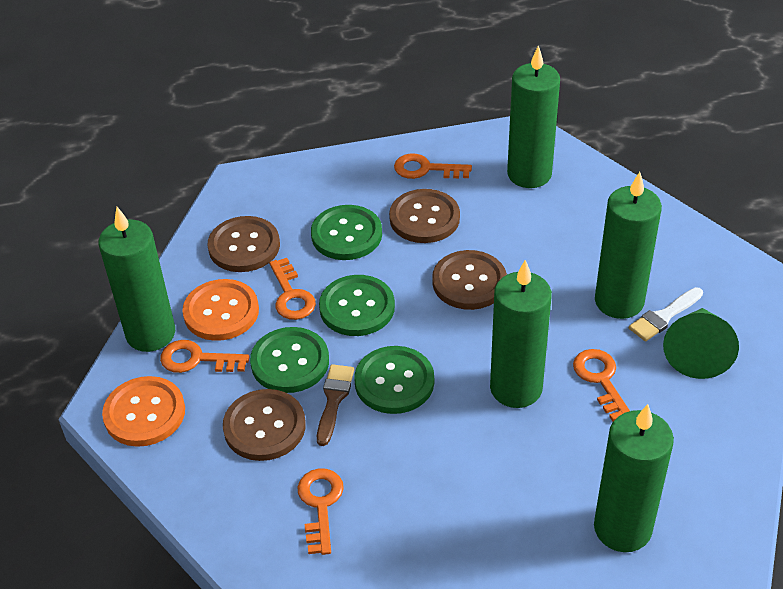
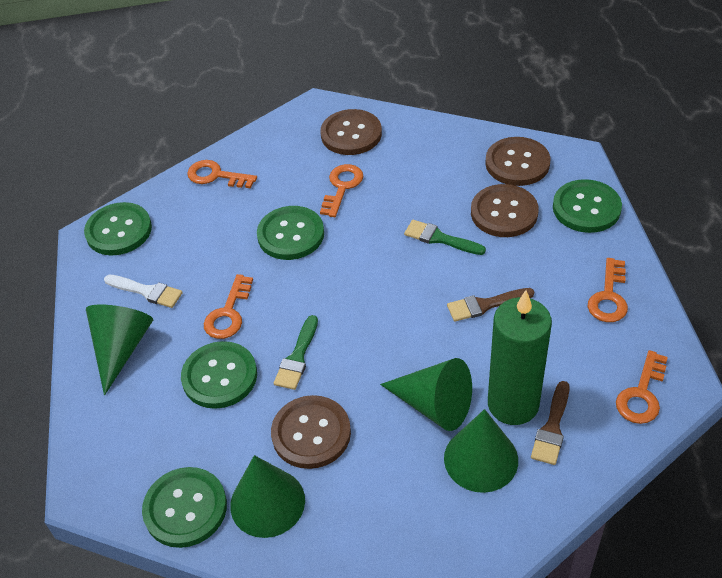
brown brush: 1 -> 2
green brush: 0 -> 2
green button: 4 -> 5
green candle: 5 -> 1
green cone: 1 -> 4
orange button: 2 -> 0

